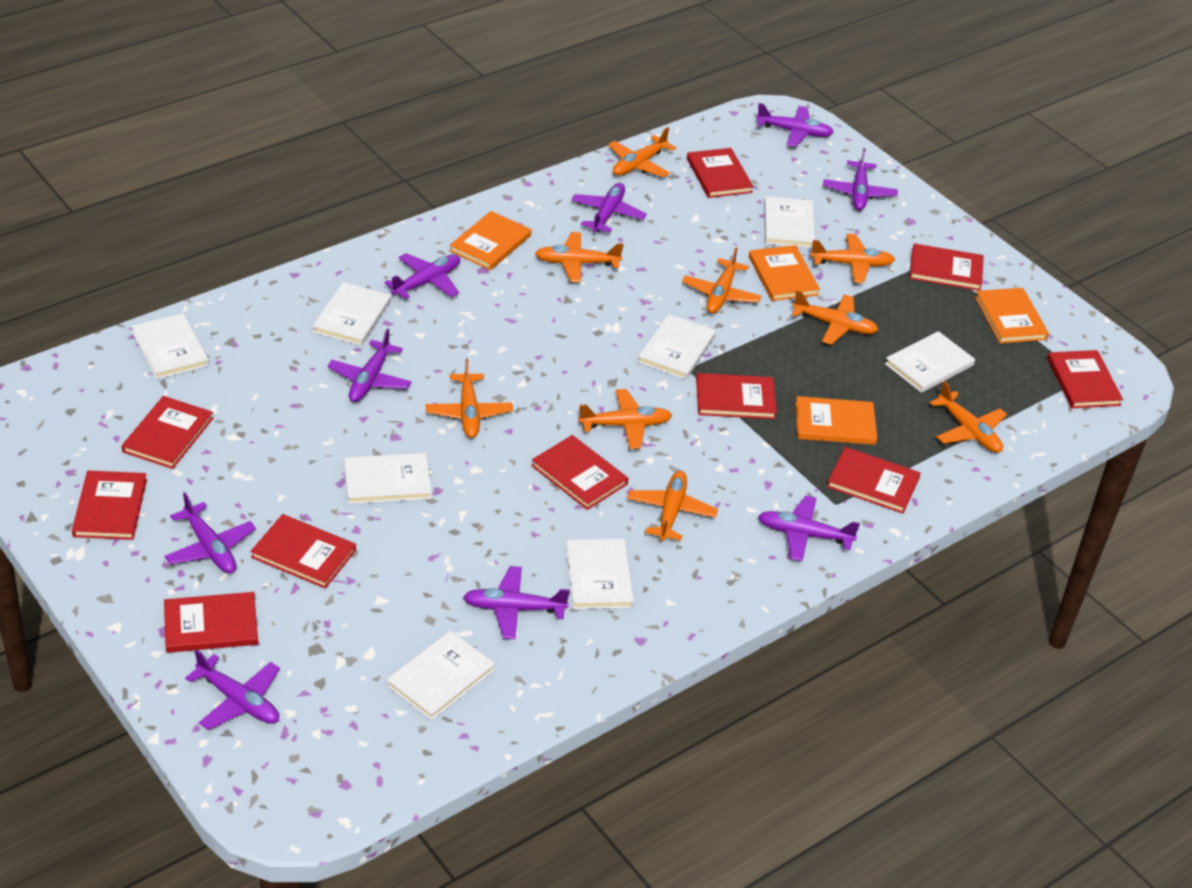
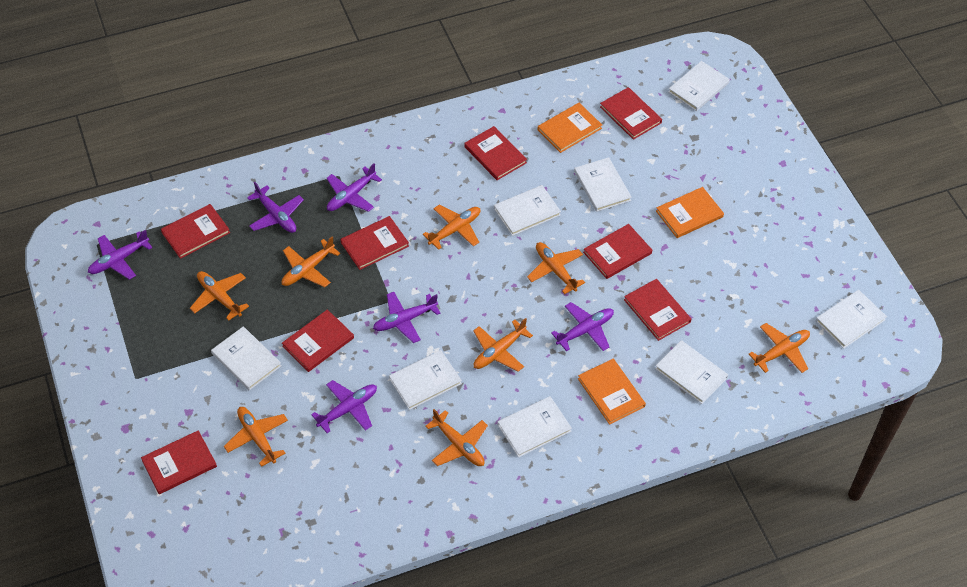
orange book: 4 -> 3
orange plane: 9 -> 8
purple plane: 9 -> 6
red book: 10 -> 8

